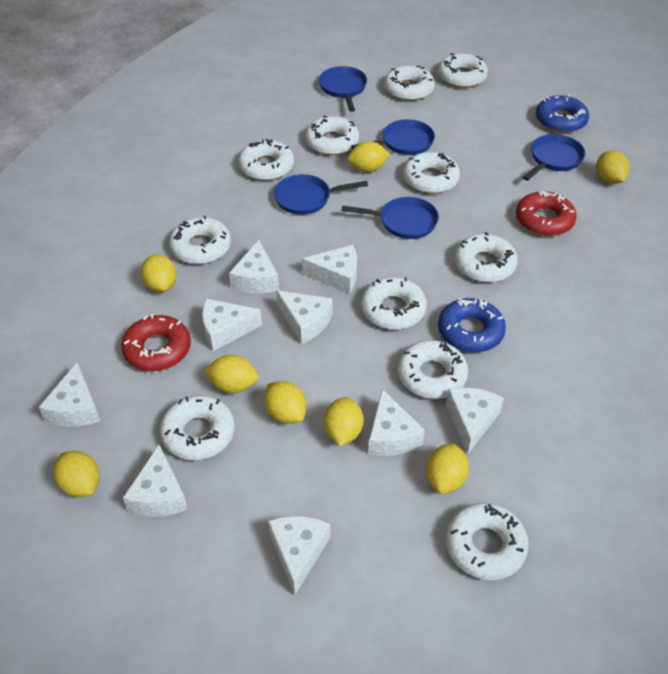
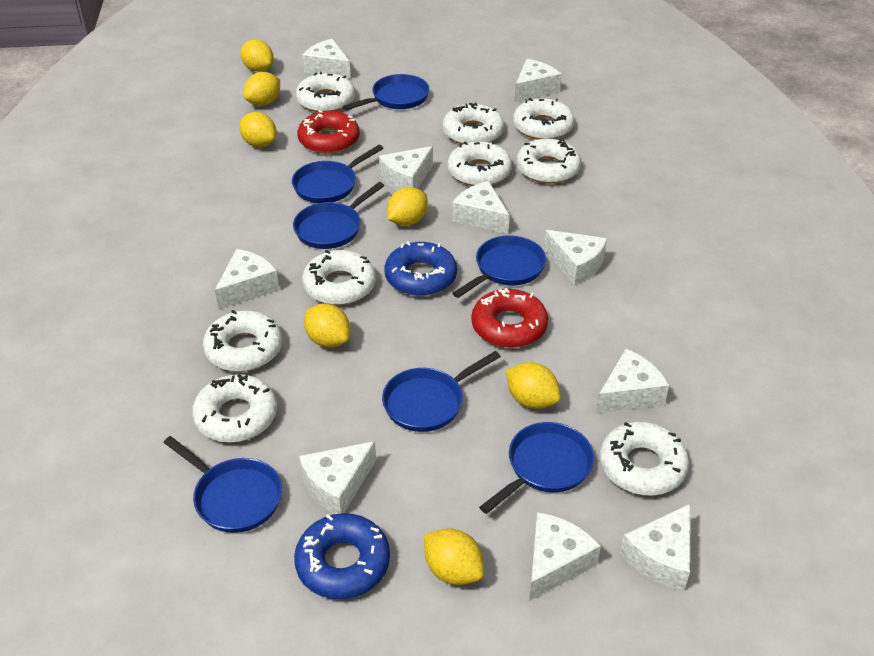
blue pan: 5 -> 7
white cheese: 9 -> 10
white donut: 11 -> 9
yellow lemon: 8 -> 7

